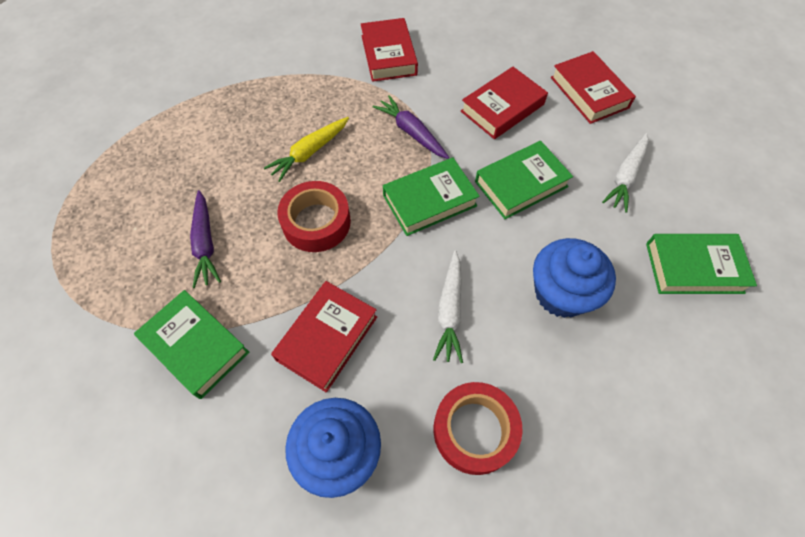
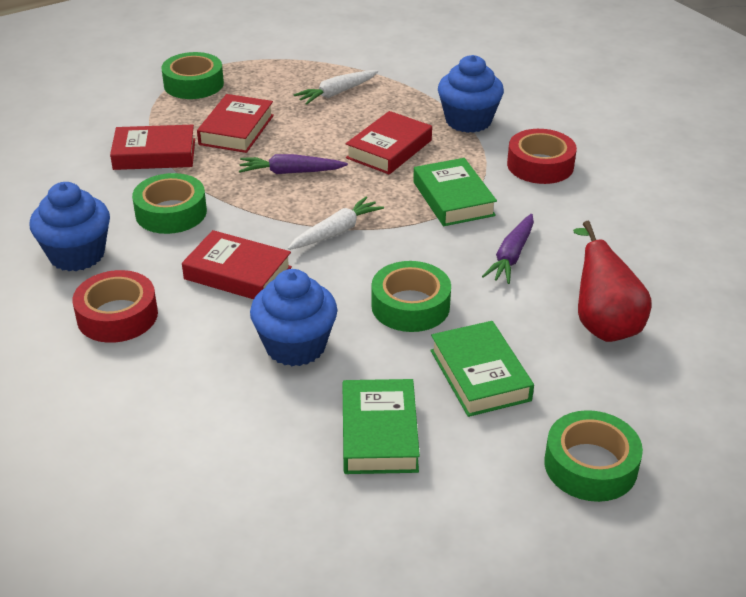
blue cupcake: 2 -> 3
green book: 4 -> 3
green tape: 0 -> 4
red pear: 0 -> 1
yellow carrot: 1 -> 0

